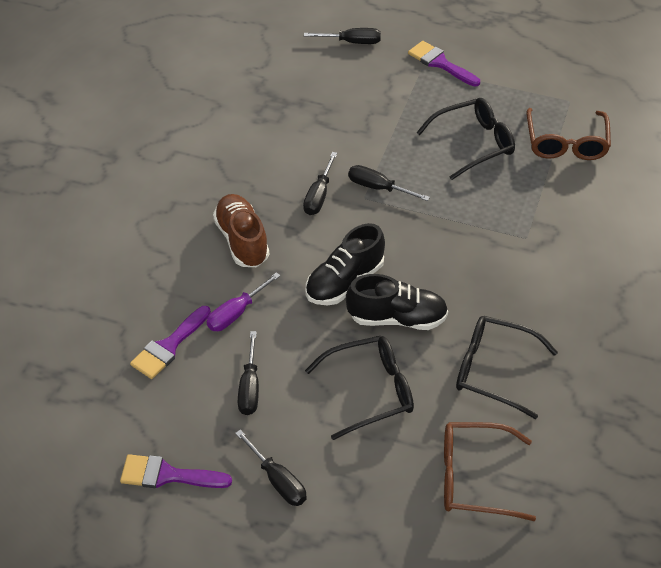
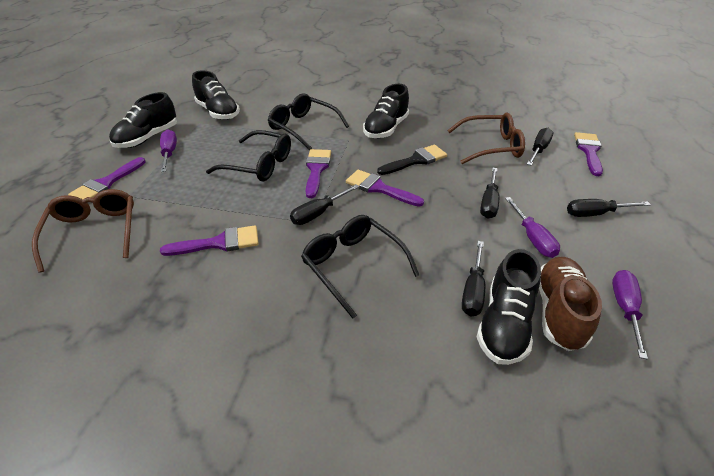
black brush: 0 -> 1
black shoe: 2 -> 4
purple brush: 3 -> 5
purple screwdriver: 1 -> 3

